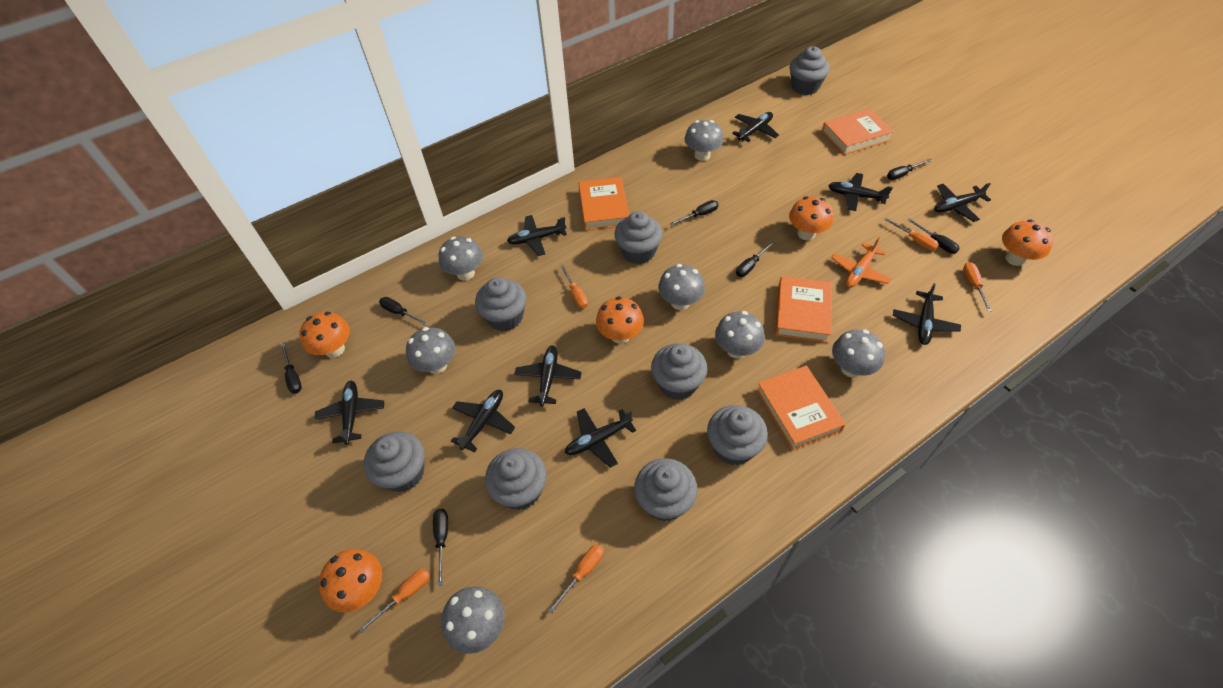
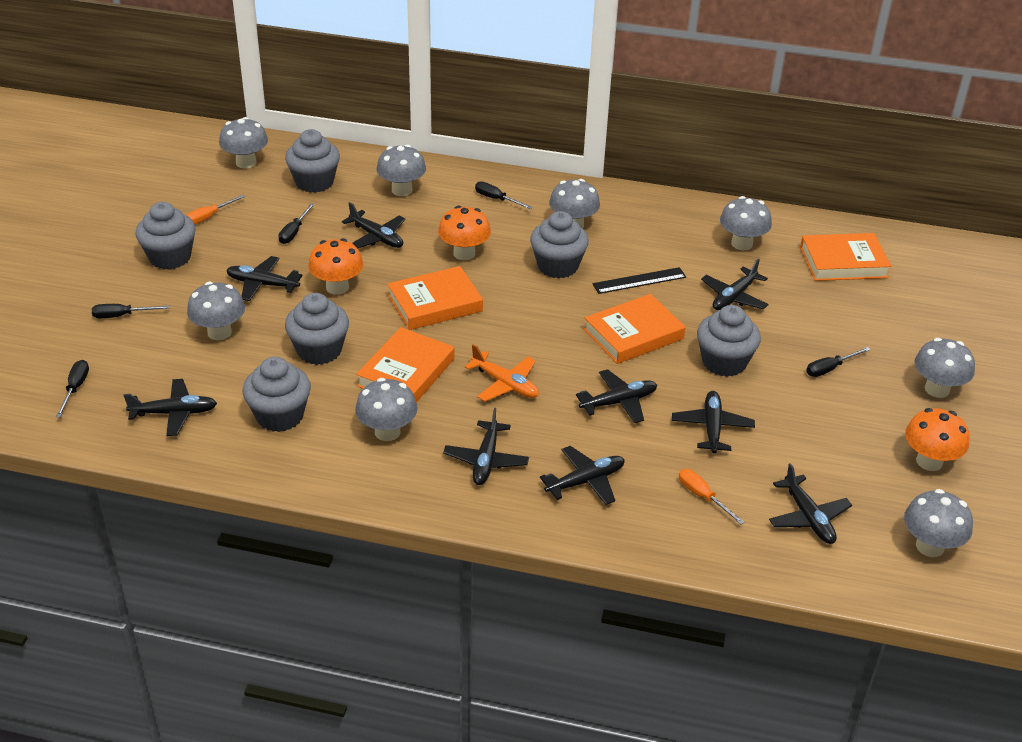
black ruler: 0 -> 1
black screwdriver: 7 -> 5
grey cupcake: 8 -> 6
grey mushroom: 7 -> 8
orange mushroom: 5 -> 3
orange screwdriver: 5 -> 2

